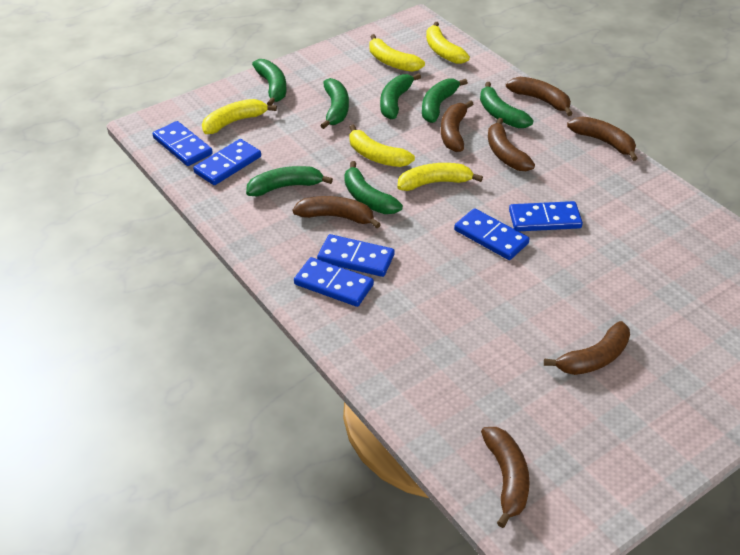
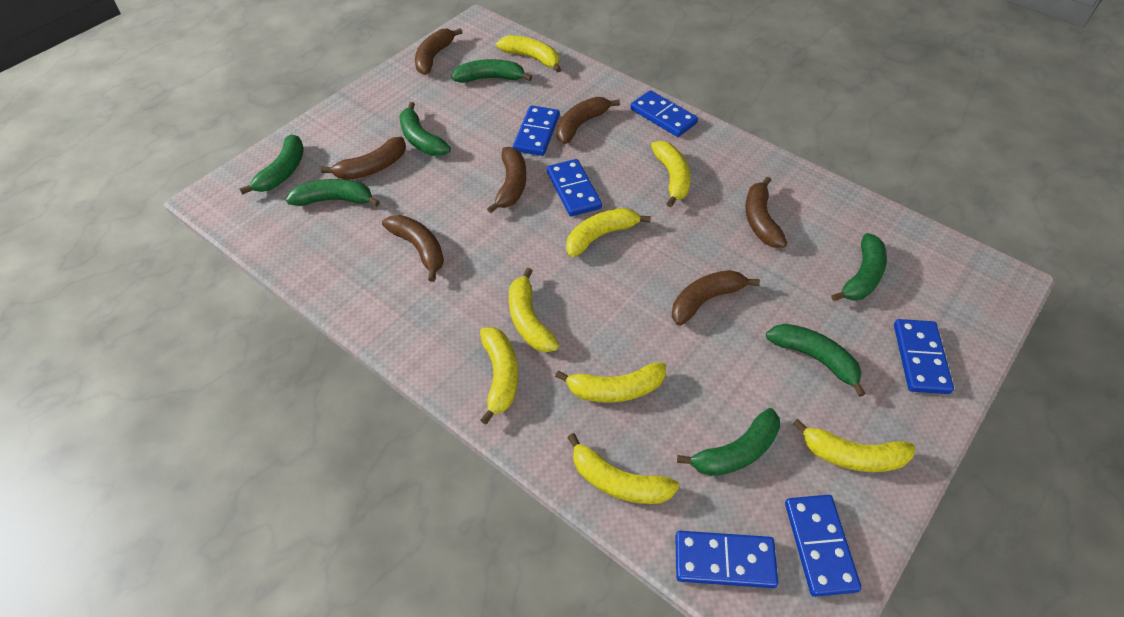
yellow banana: 5 -> 8

